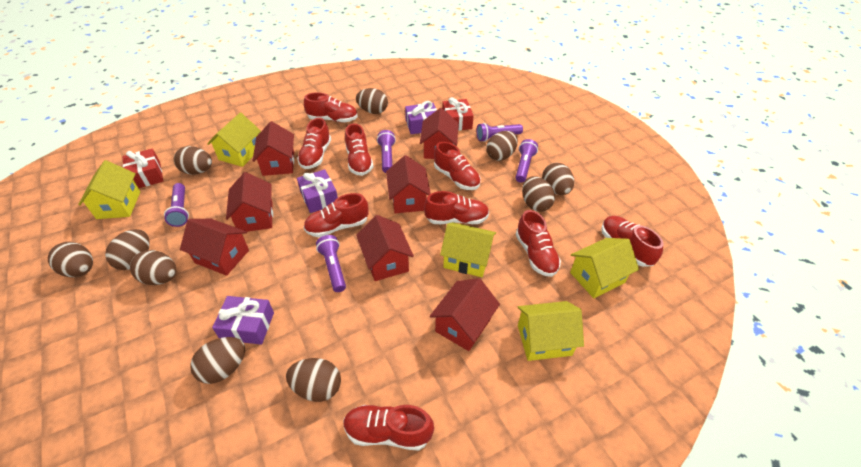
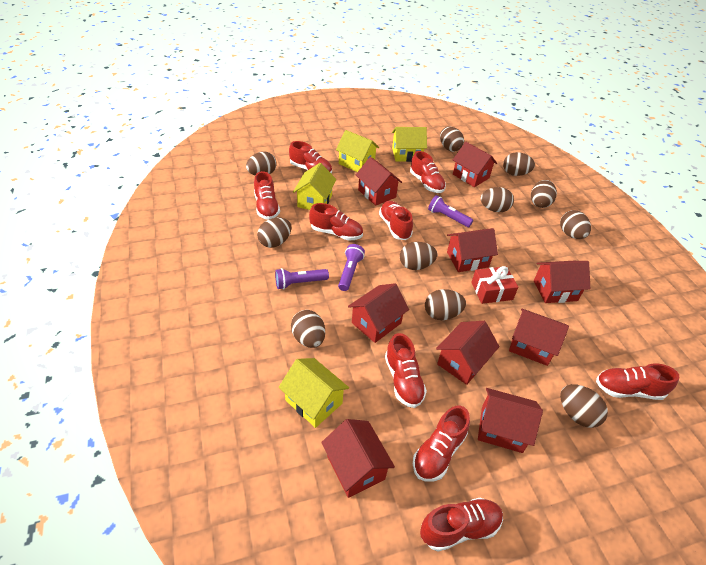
brown egg: 10 -> 11
purple flashlight: 5 -> 3
purple gift: 3 -> 0
red gift: 2 -> 1
red house: 7 -> 9
yellow house: 5 -> 4

